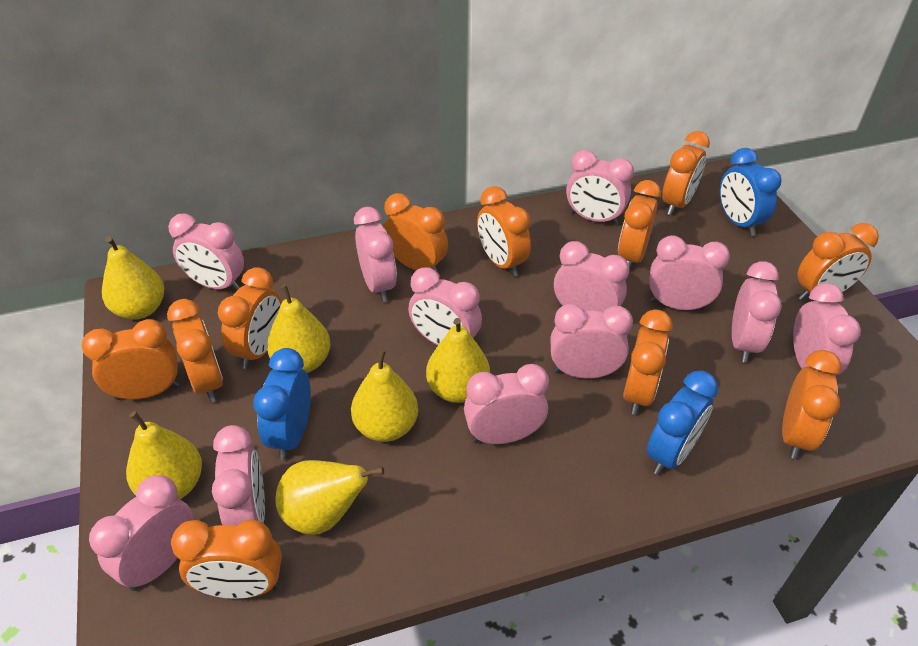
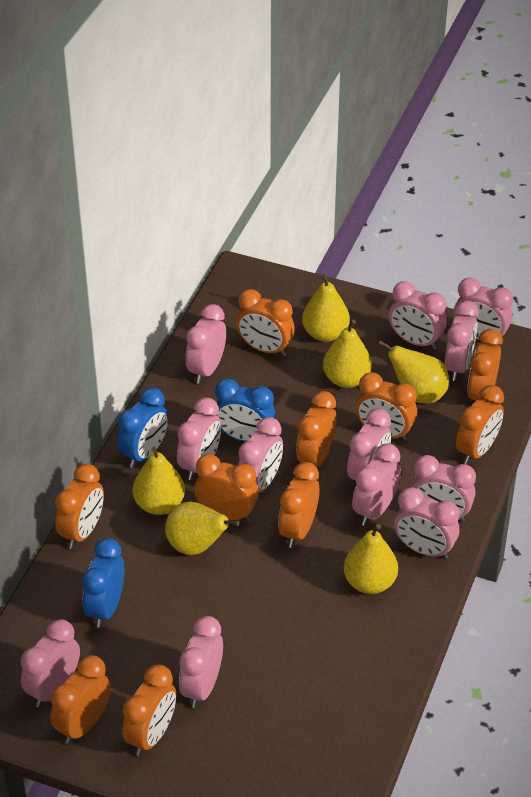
orange clock: 11 -> 10

